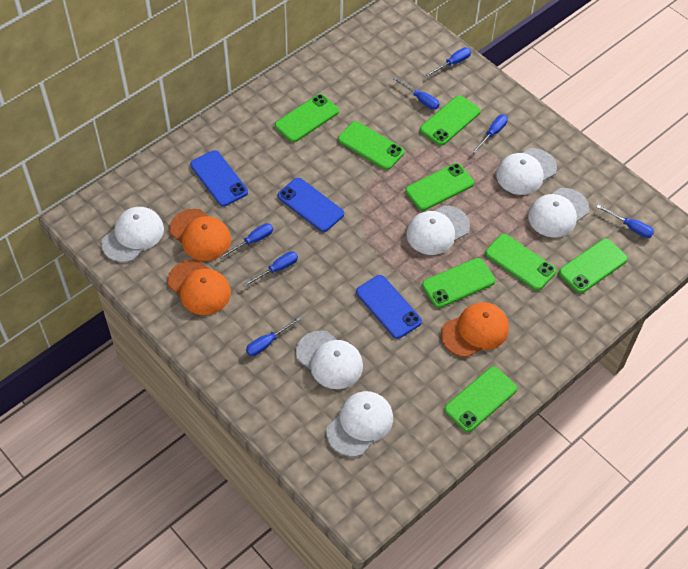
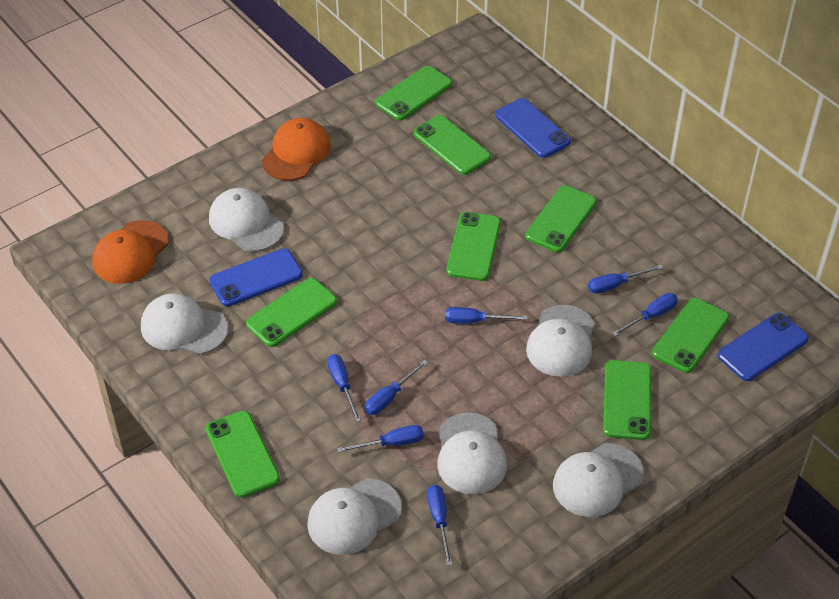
orange cap: 3 -> 2

